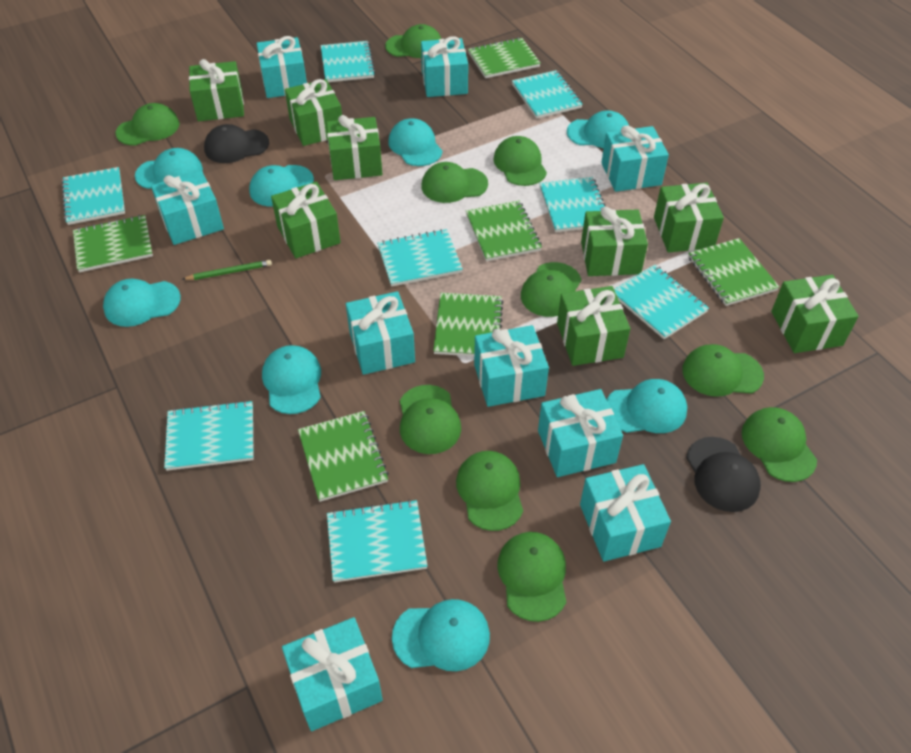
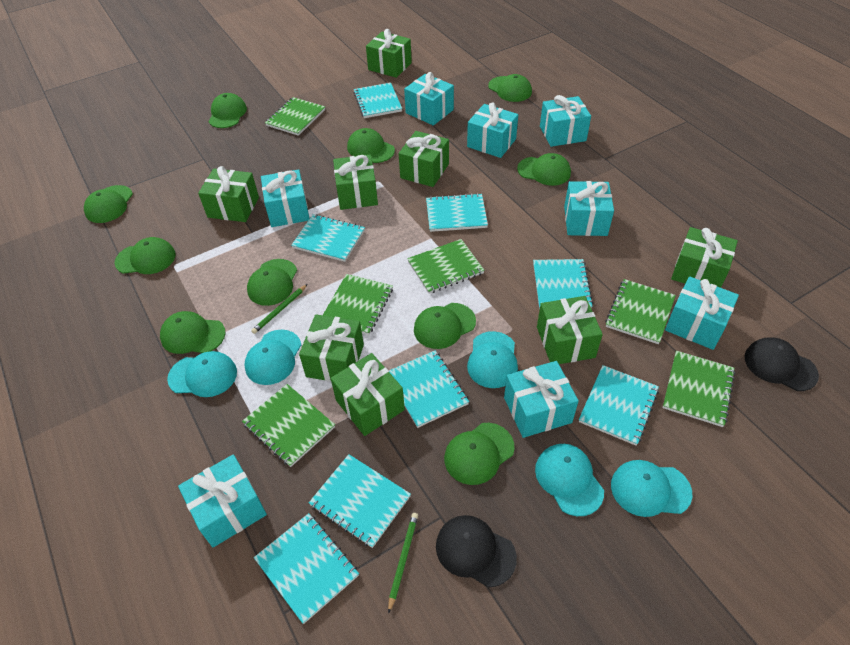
green pencil: 1 -> 2
turquoise cap: 8 -> 5
turquoise gift: 9 -> 8

